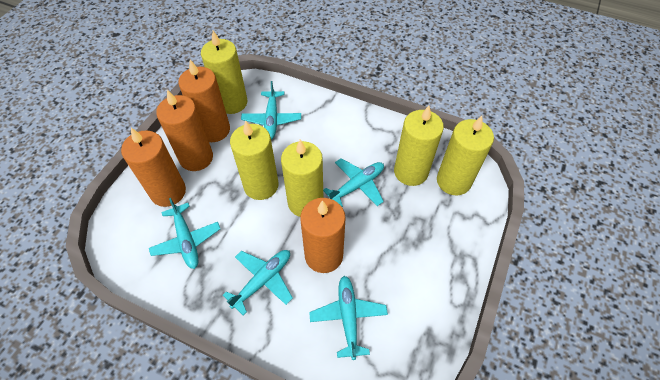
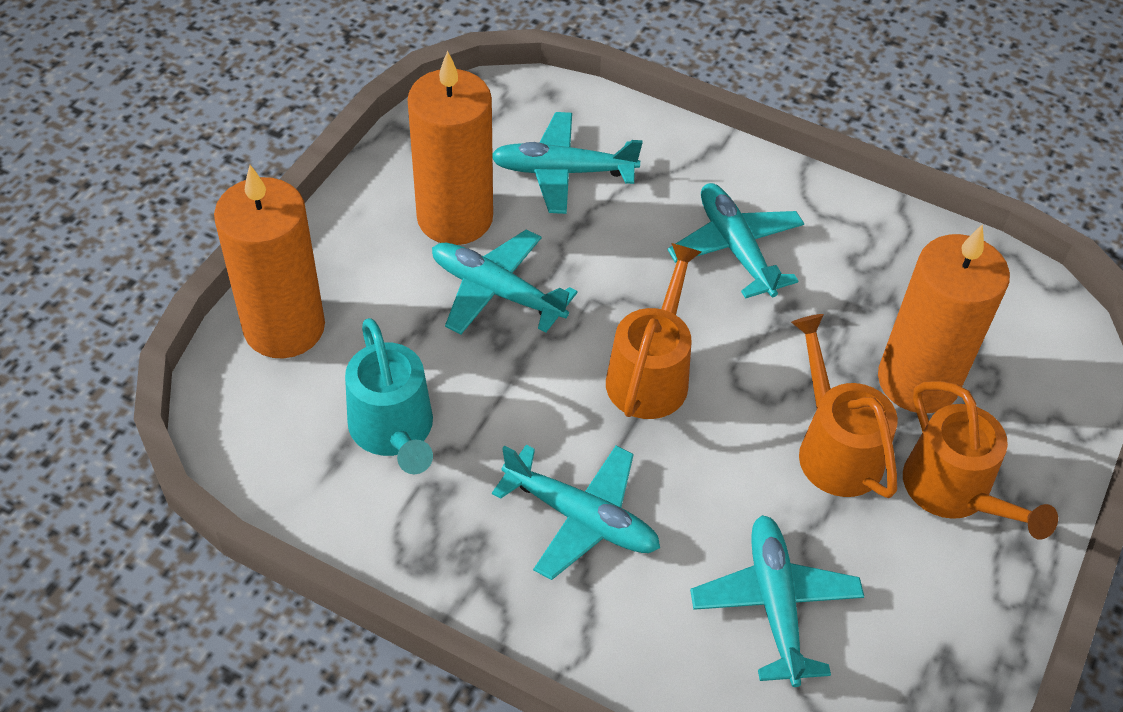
orange candle: 4 -> 3
orange watering can: 0 -> 3
turquoise watering can: 0 -> 1
yellow candle: 5 -> 0

